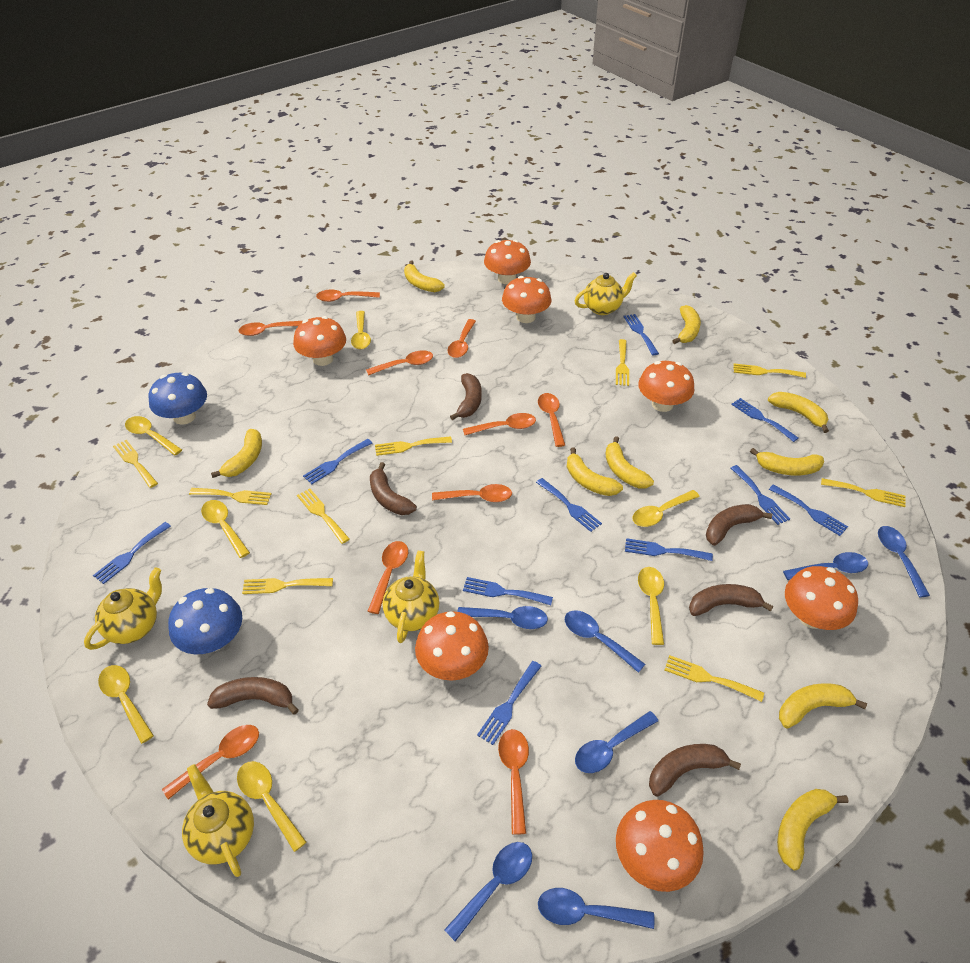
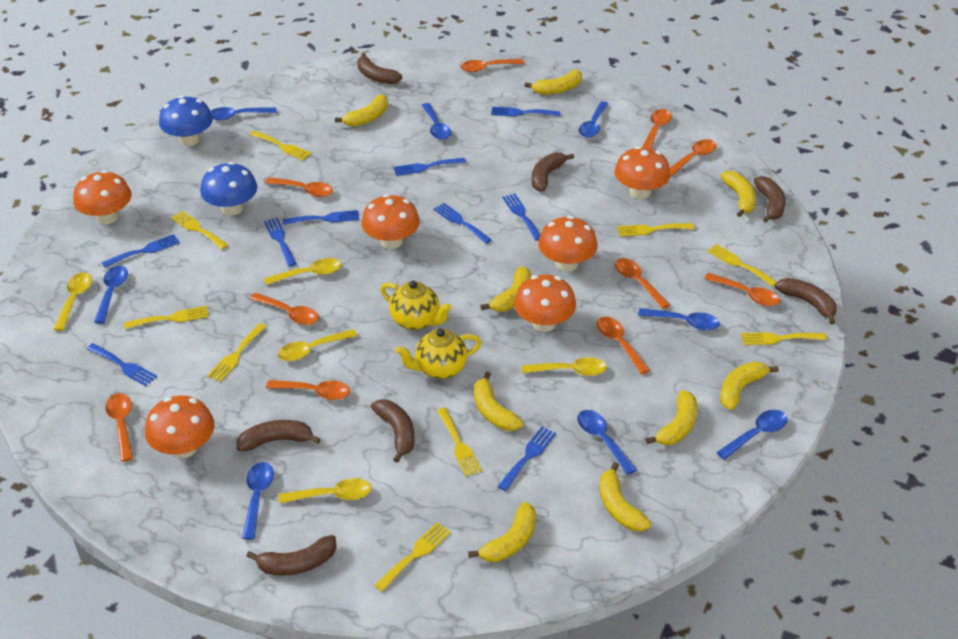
blue fork: 10 -> 9
blue spoon: 7 -> 8
brown banana: 6 -> 7
orange mushroom: 7 -> 6
yellow spoon: 7 -> 5
yellow teapot: 4 -> 2

